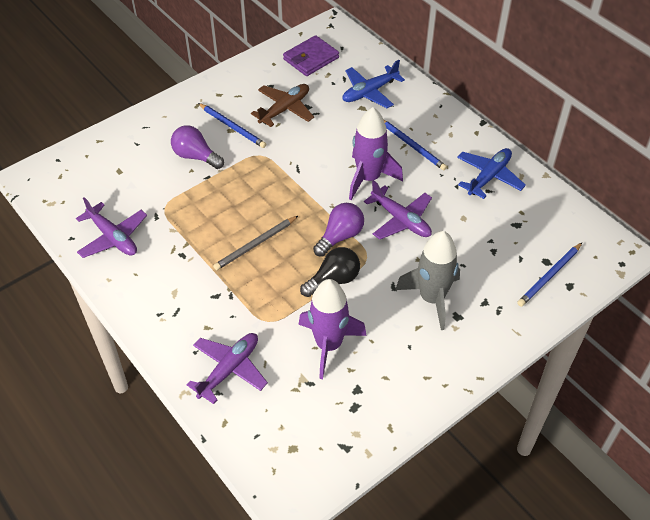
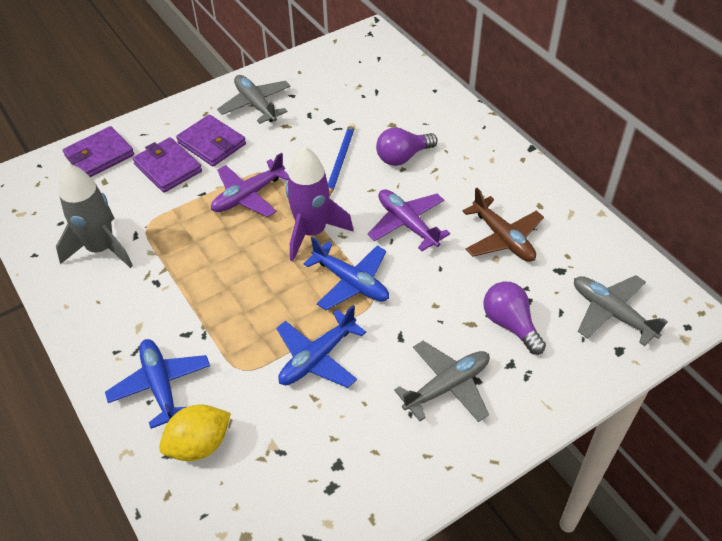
black light bulb: 1 -> 0
blue pencil: 3 -> 1
blue plane: 2 -> 3
grey pencil: 1 -> 0
grey plane: 0 -> 3
purple plane: 3 -> 2
purple rocket: 2 -> 1
purple wallet: 1 -> 3
yellow lemon: 0 -> 1

